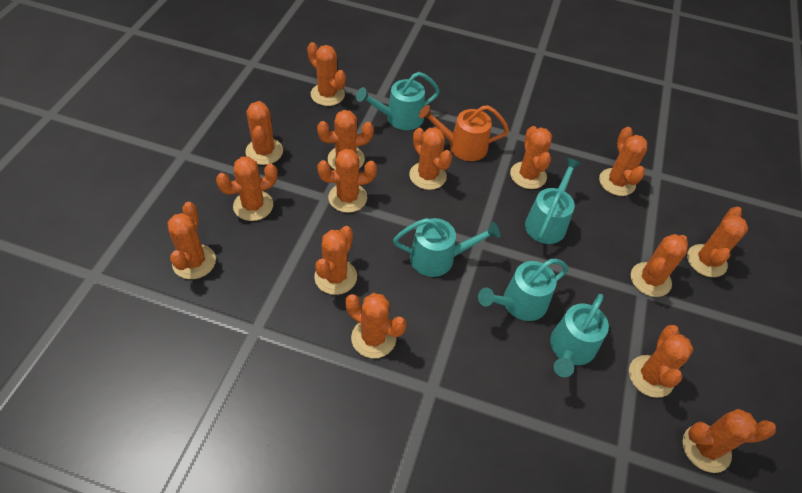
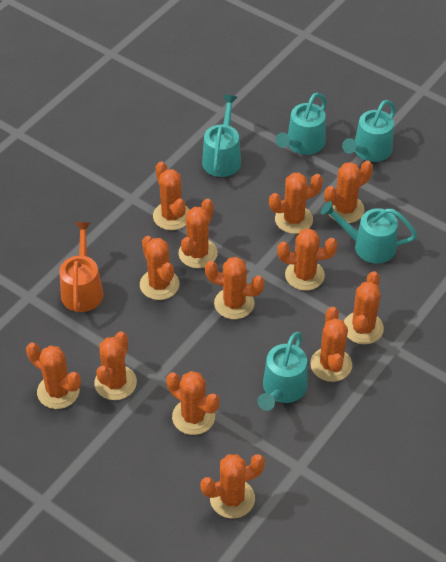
orange cactus: 15 -> 13

